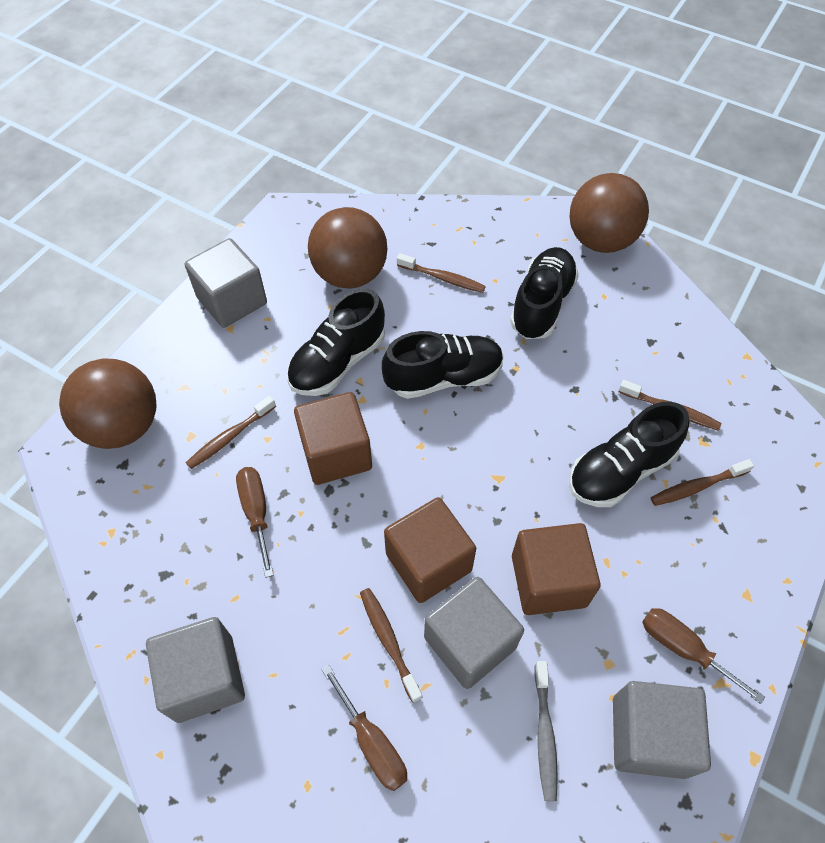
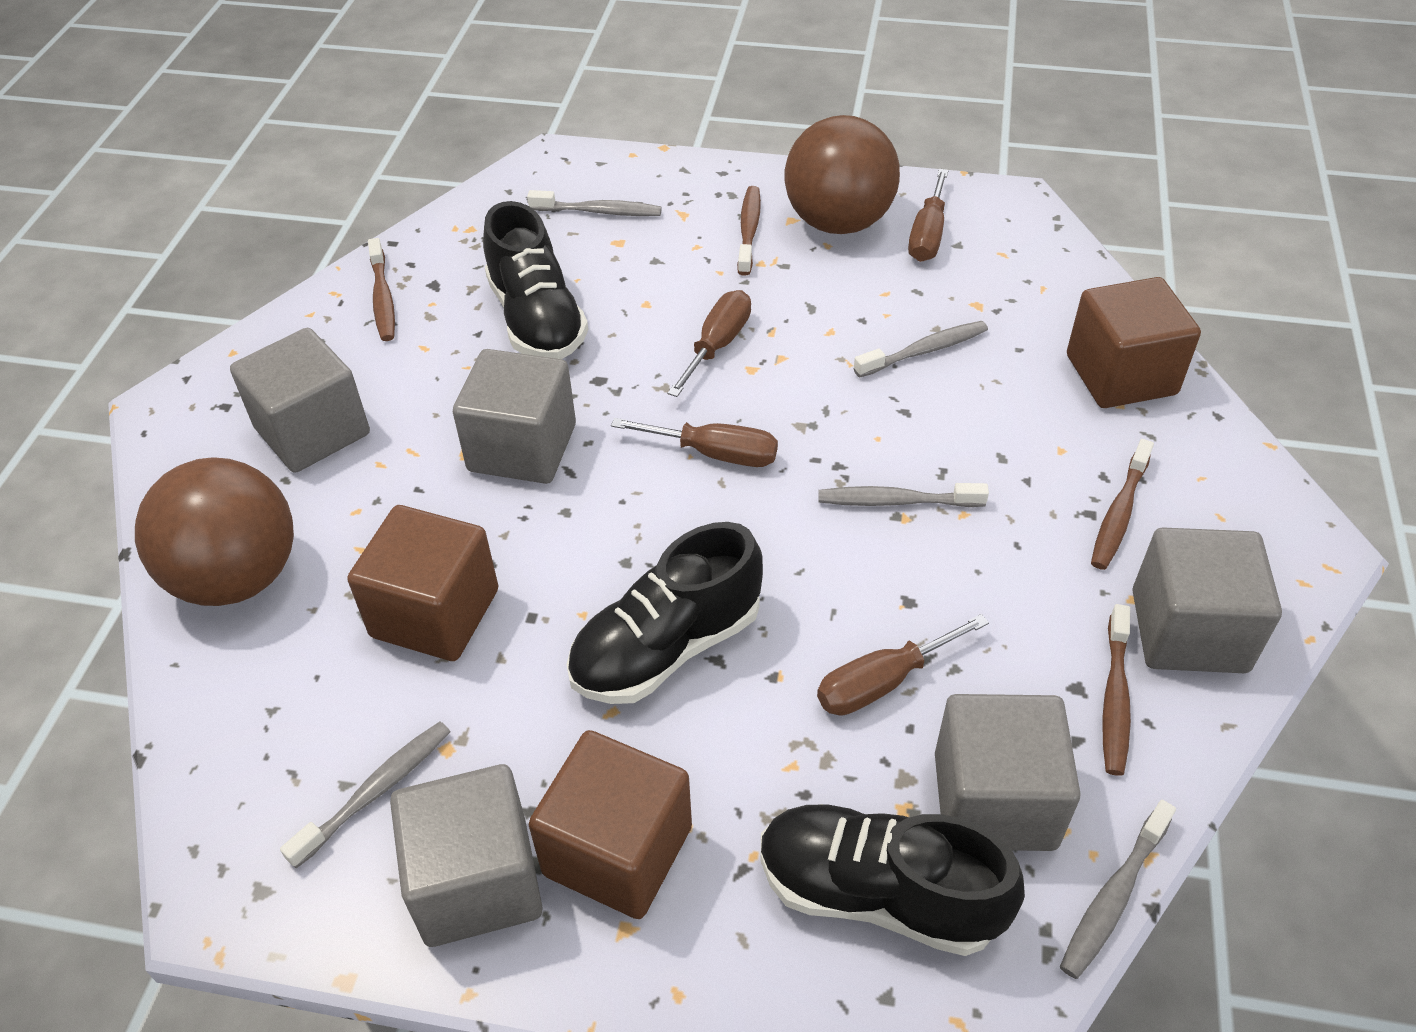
black shoe: 4 -> 3
brown ball: 3 -> 2
brown screwdriver: 3 -> 4
brown toothbrush: 5 -> 4
grey cube: 4 -> 5
grey toothbrush: 1 -> 5

